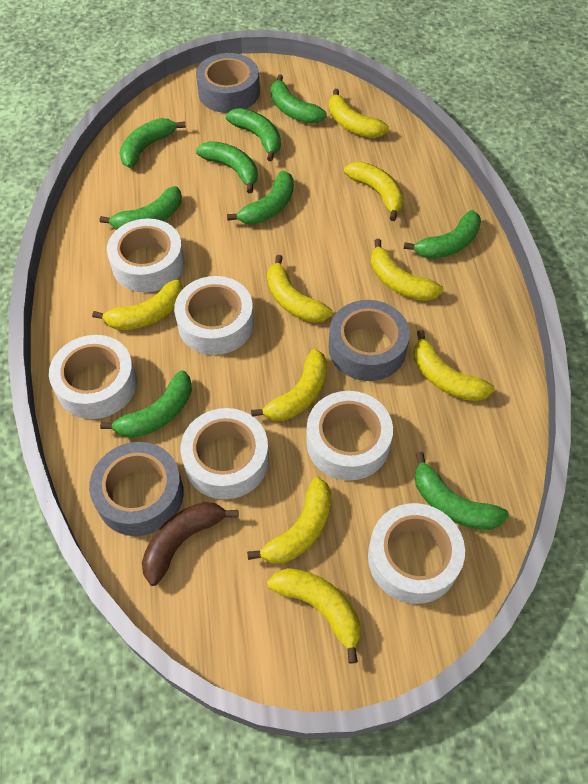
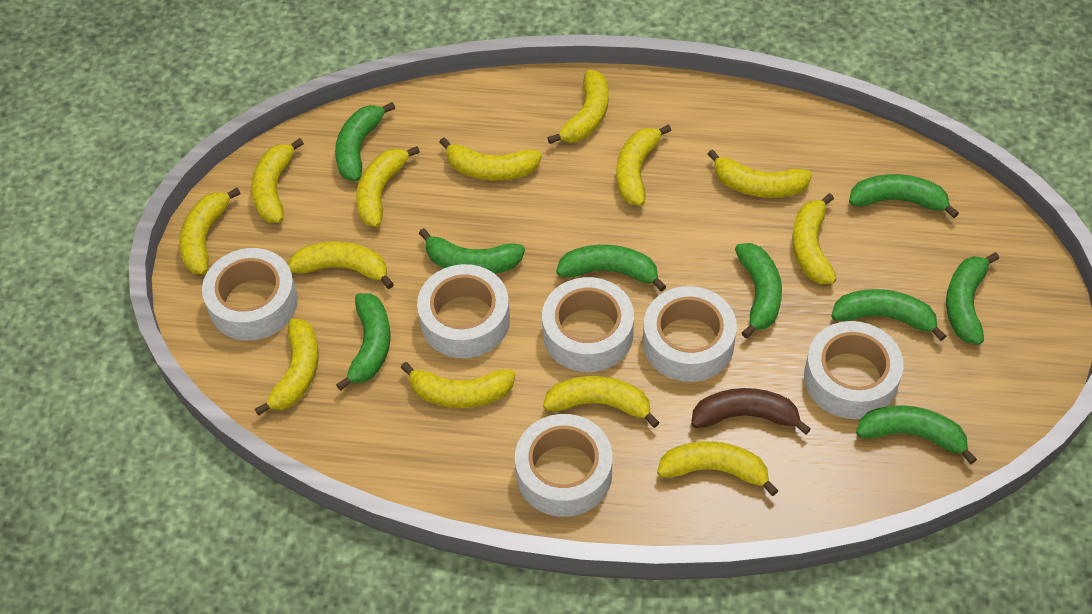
grey tape: 3 -> 0
yellow banana: 9 -> 13

